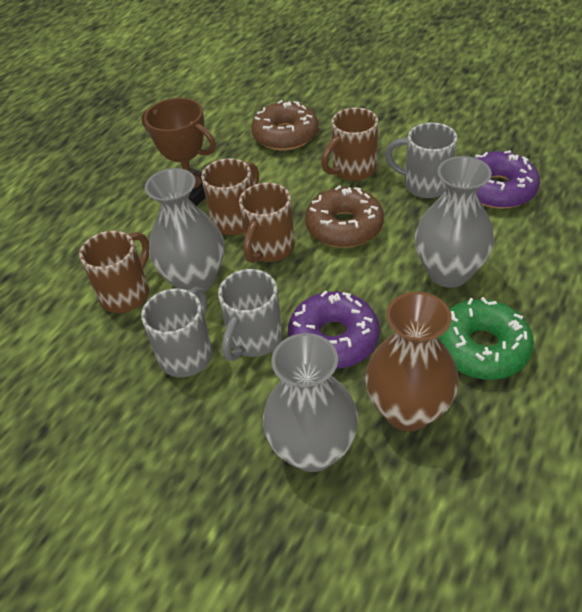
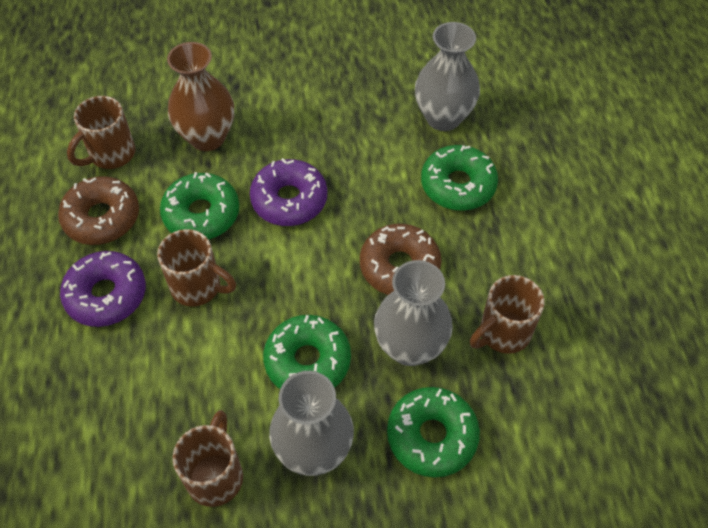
brown trophy: 1 -> 0
green donut: 1 -> 4
grey mug: 3 -> 0

